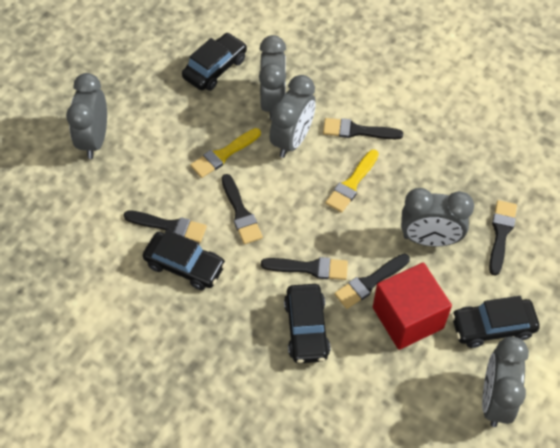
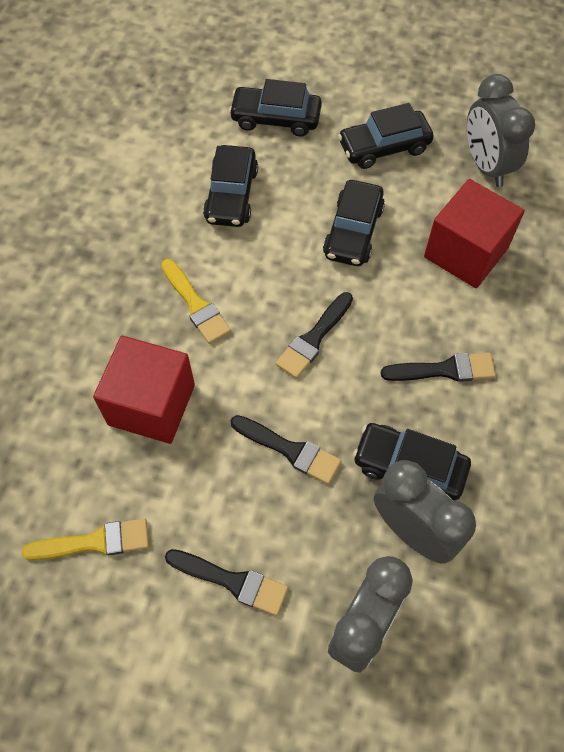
black brush: 6 -> 4
black car: 4 -> 5
grey clock: 5 -> 3
red cube: 1 -> 2

